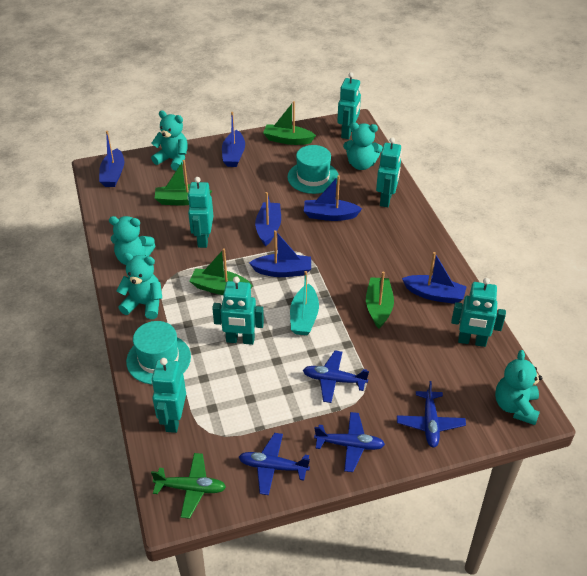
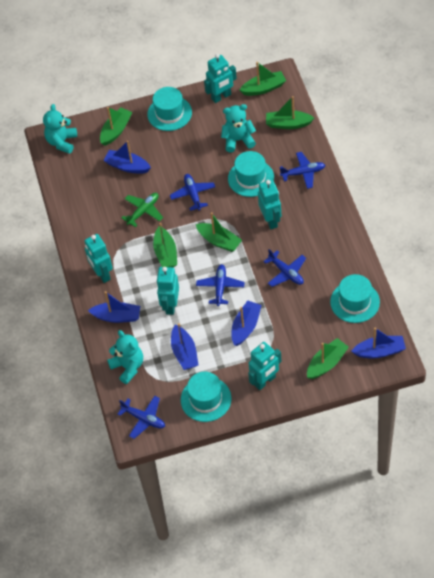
blue boat: 6 -> 5
blue plane: 4 -> 5
green boat: 4 -> 6
turquoise boat: 1 -> 0
turquoise hat: 2 -> 4
turquoise robot: 6 -> 5
turquoise teddy bear: 5 -> 3

